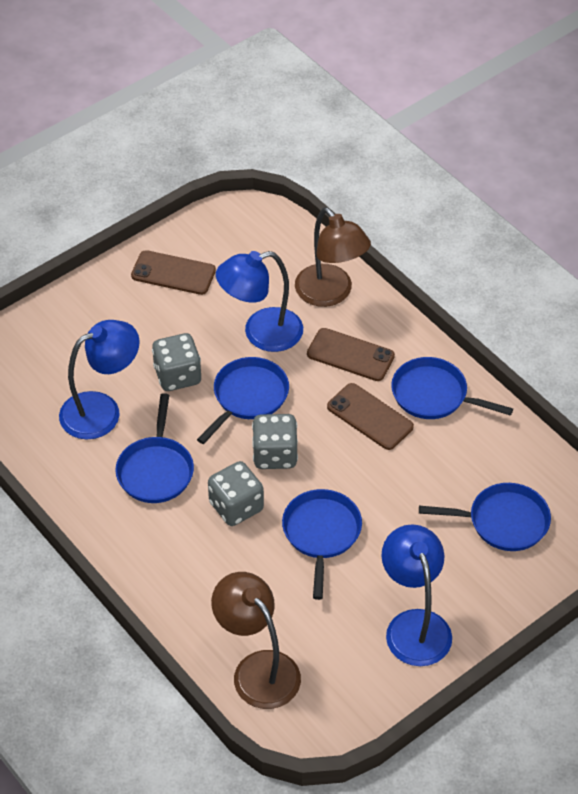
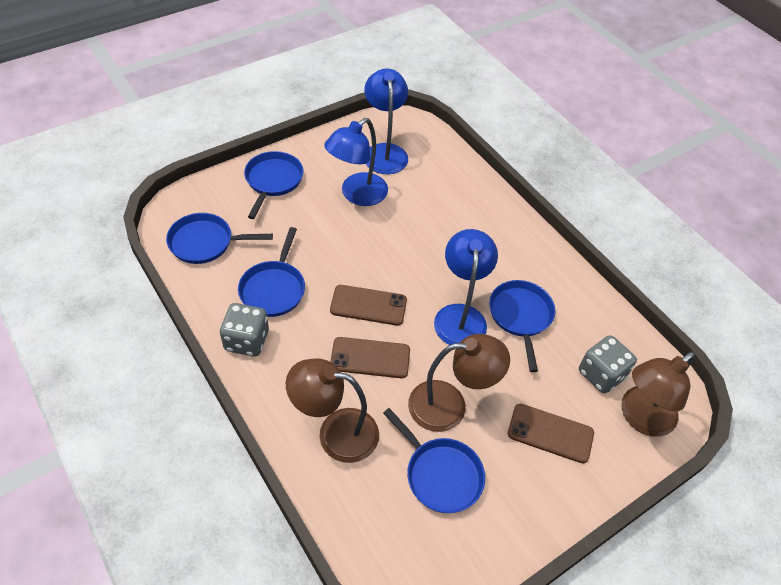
brown lamp: 2 -> 3
grey dice: 3 -> 2

